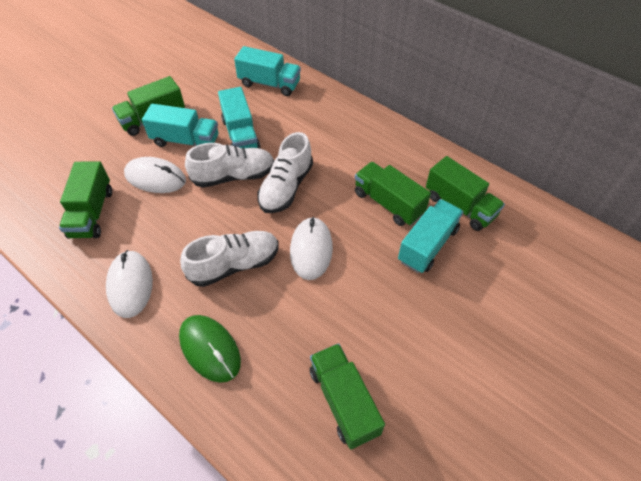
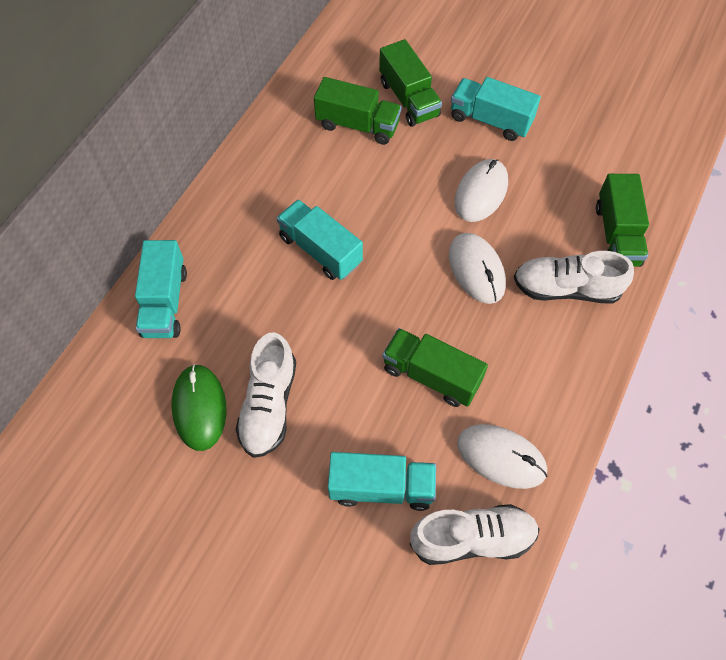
green truck: 5 -> 4

